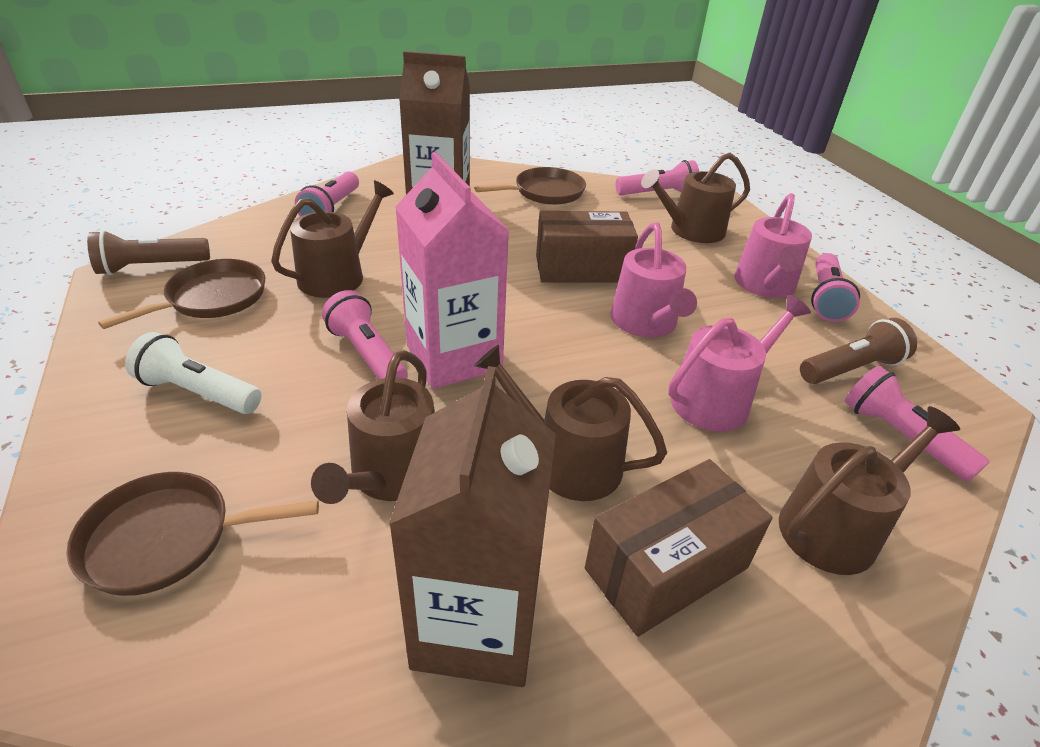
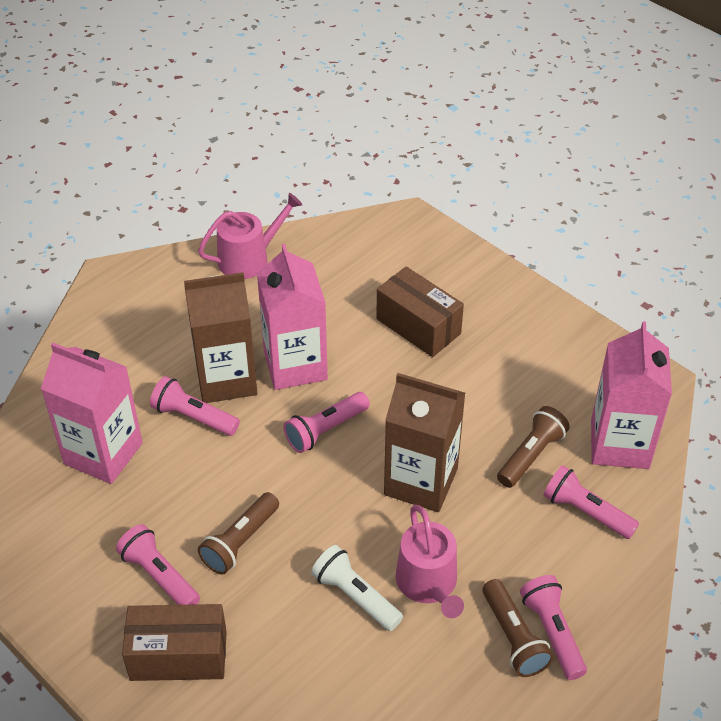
brown flashlight: 2 -> 3
brown pan: 3 -> 0
brown watering can: 5 -> 0
pink carton: 1 -> 3
pink watering can: 3 -> 2

